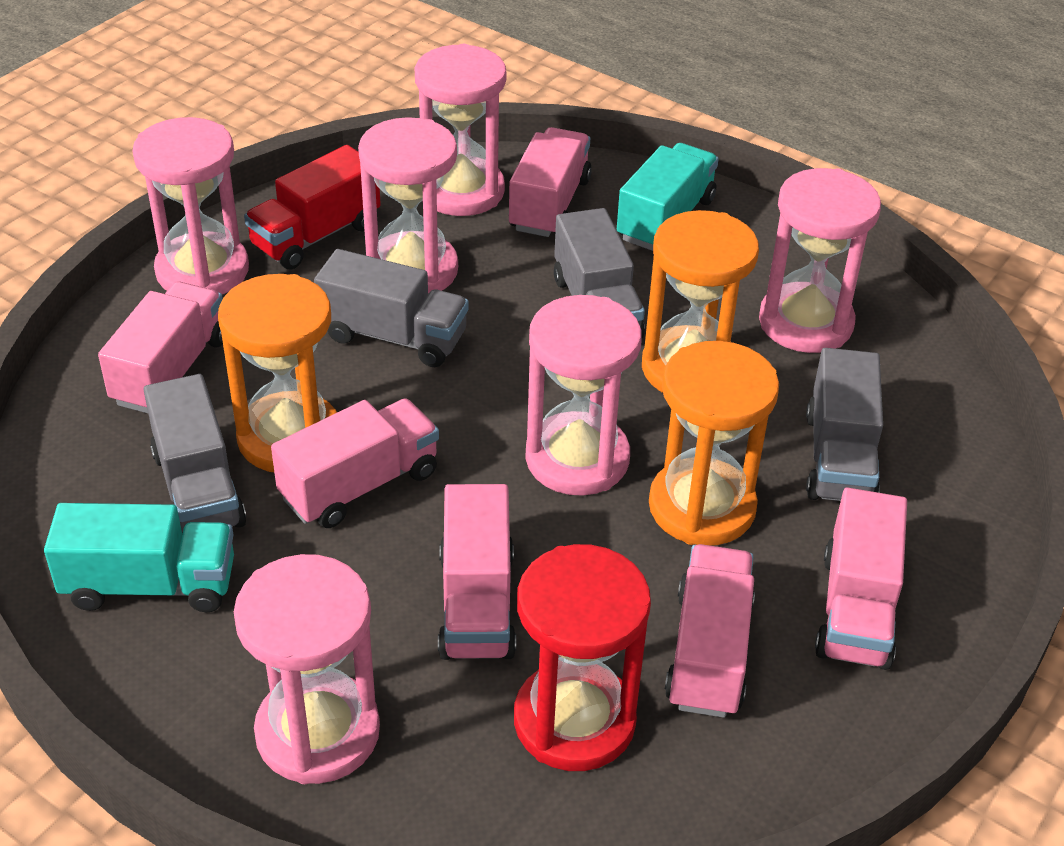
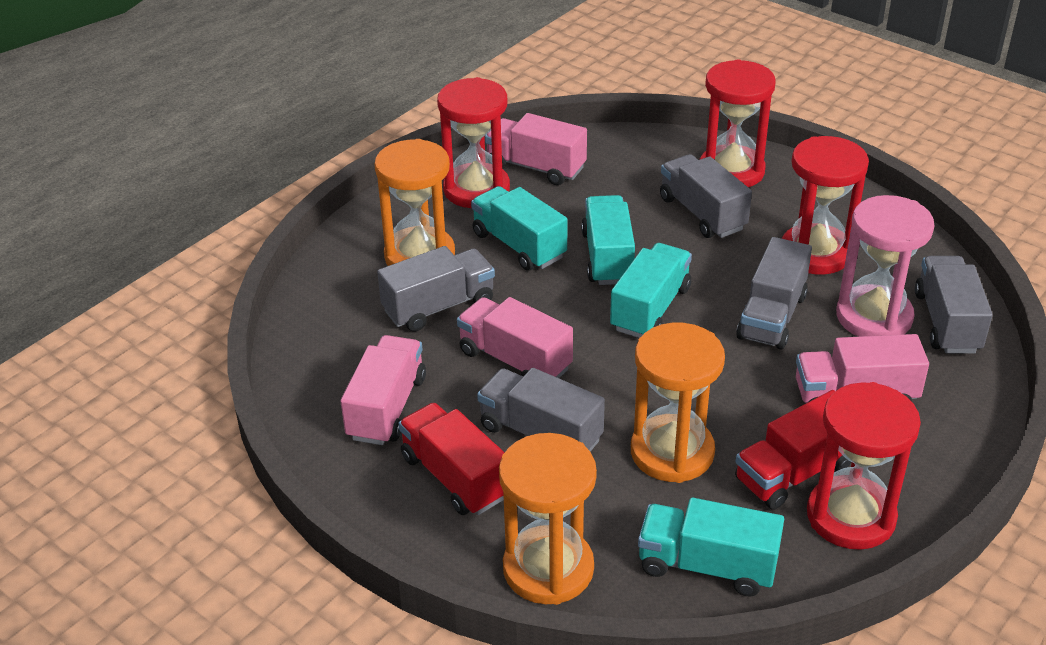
grey truck: 4 -> 5
pink hourglass: 6 -> 1
pink truck: 6 -> 4
red hourglass: 1 -> 4
red truck: 1 -> 2
turquoise truck: 2 -> 4

